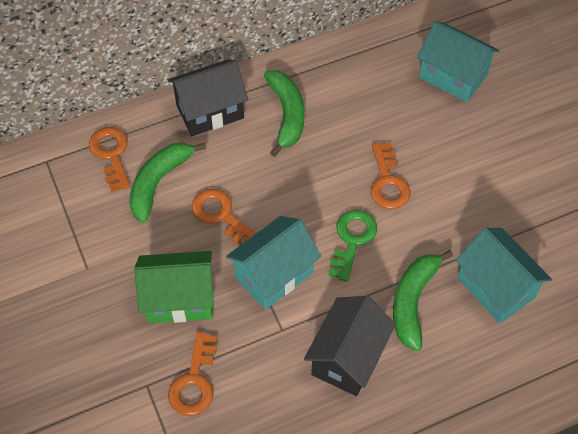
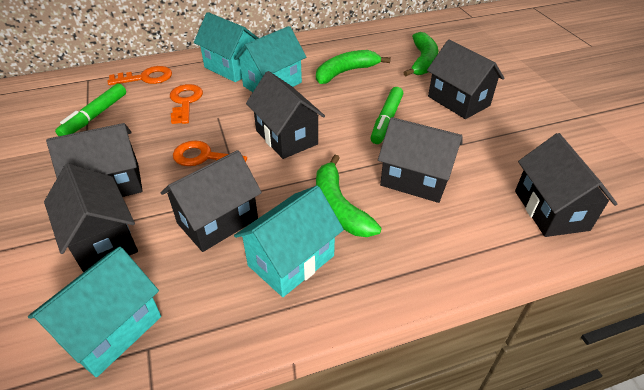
black house: 2 -> 7
green house: 1 -> 0
green key: 1 -> 0
green marker: 0 -> 2
orange key: 4 -> 3
turquoise house: 3 -> 4

